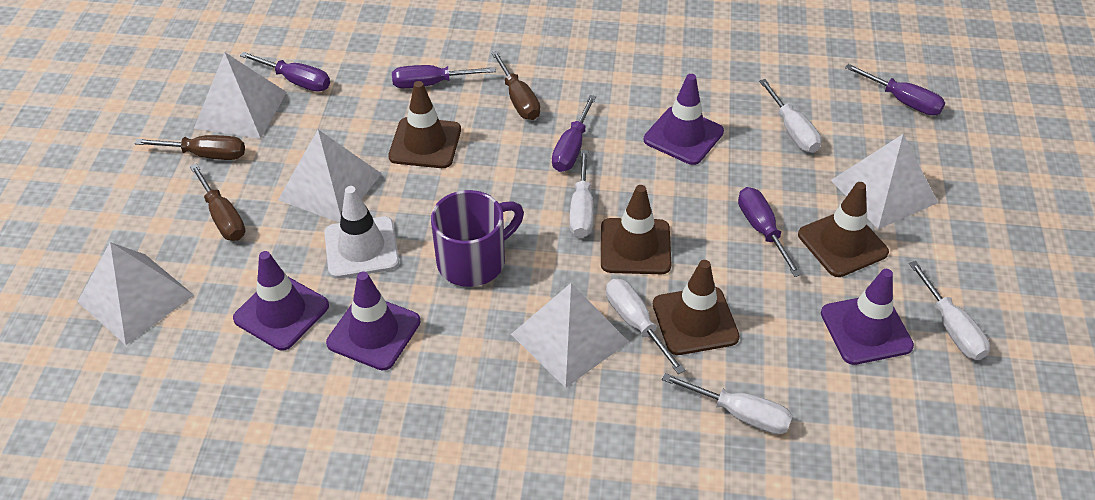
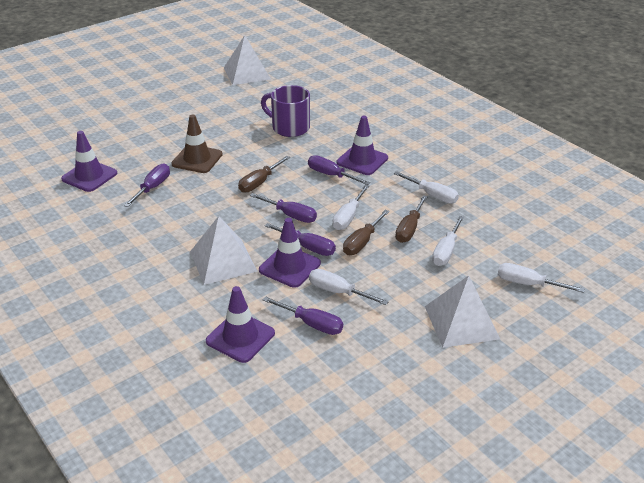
brown traffic cone: 4 -> 1
white pyramid: 5 -> 3
white traffic cone: 1 -> 0

